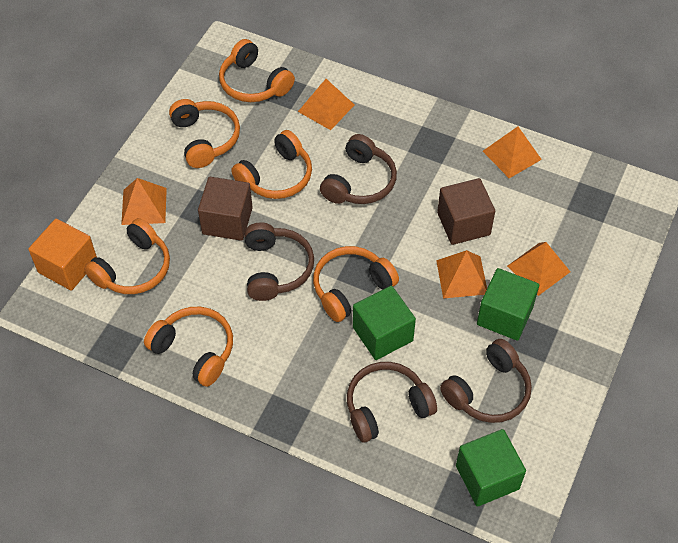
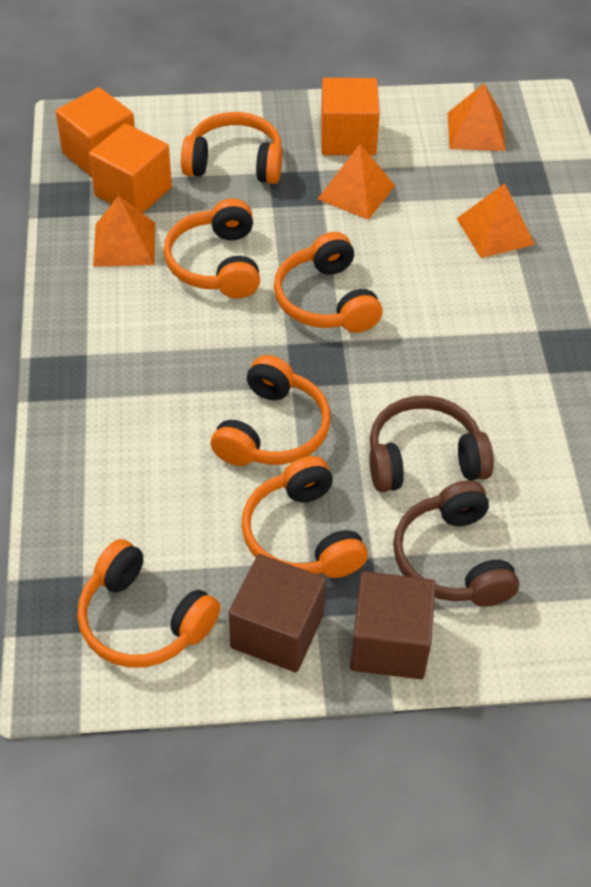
brown headphones: 4 -> 2
green cube: 3 -> 0
orange cube: 1 -> 3
orange pyramid: 5 -> 4

